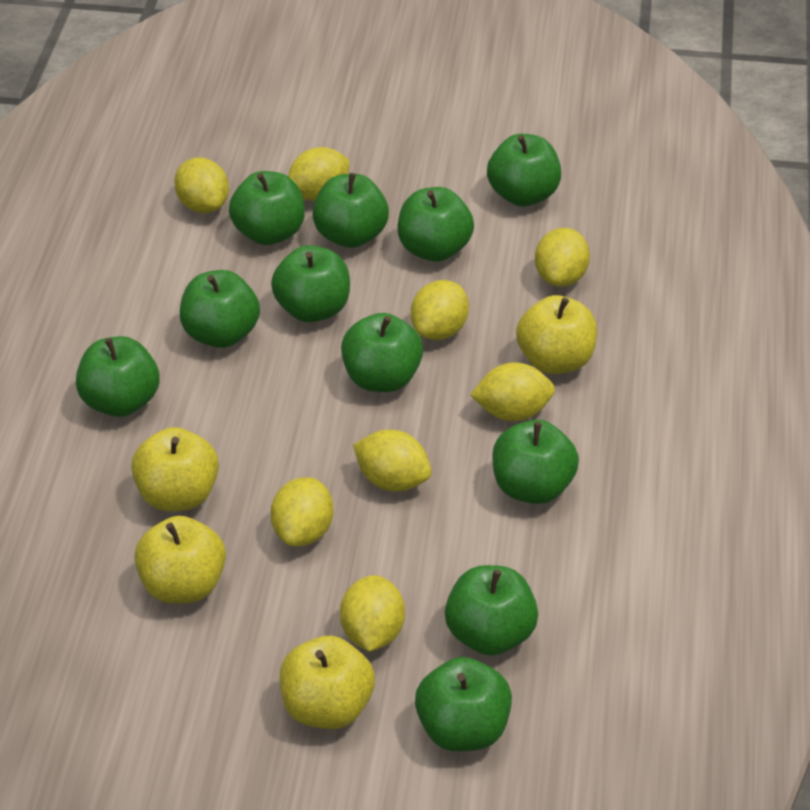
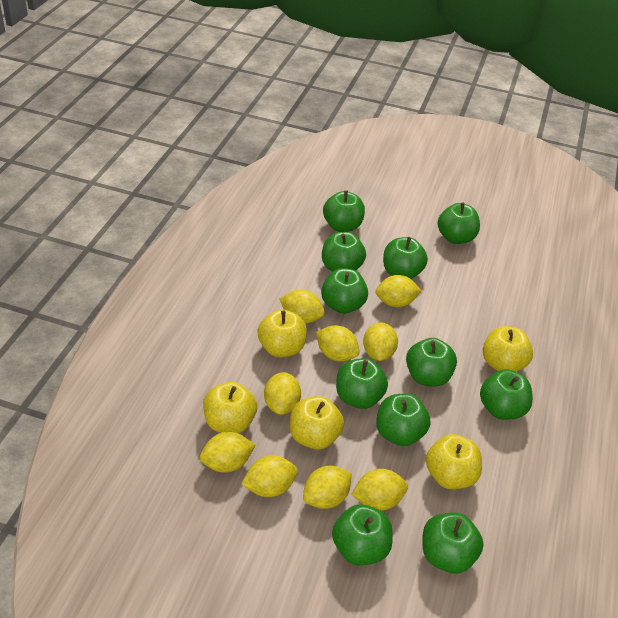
yellow apple: 4 -> 5
yellow lemon: 8 -> 9

